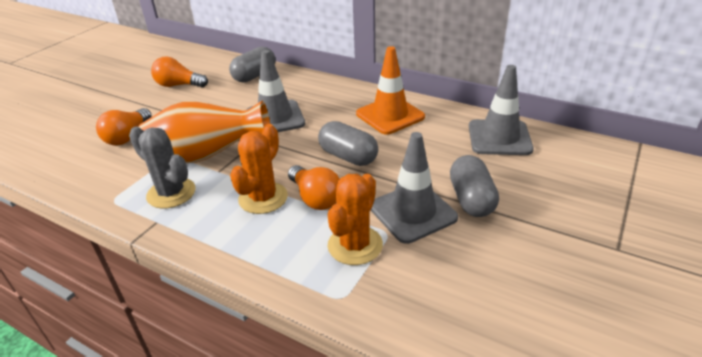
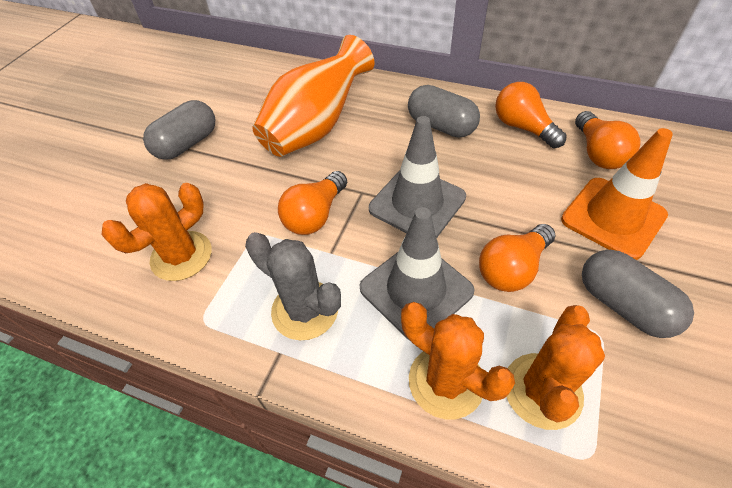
grey traffic cone: 3 -> 2
orange cactus: 2 -> 3
orange light bulb: 3 -> 4

